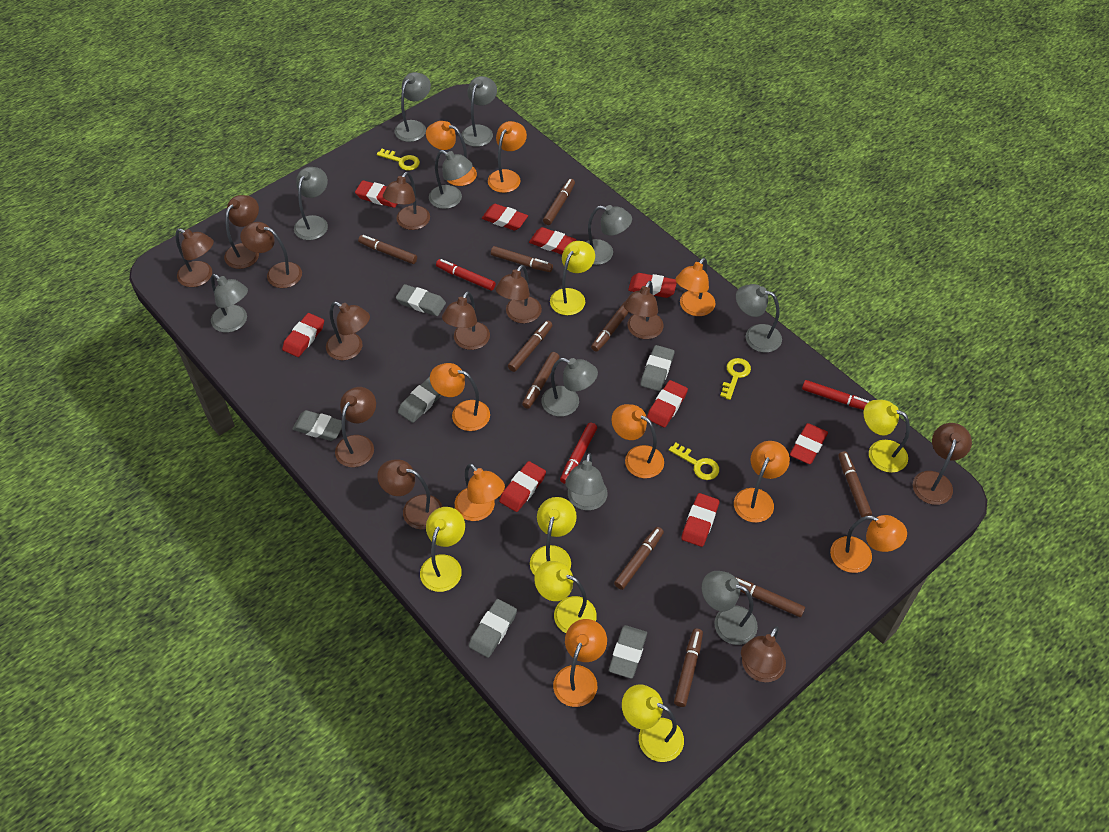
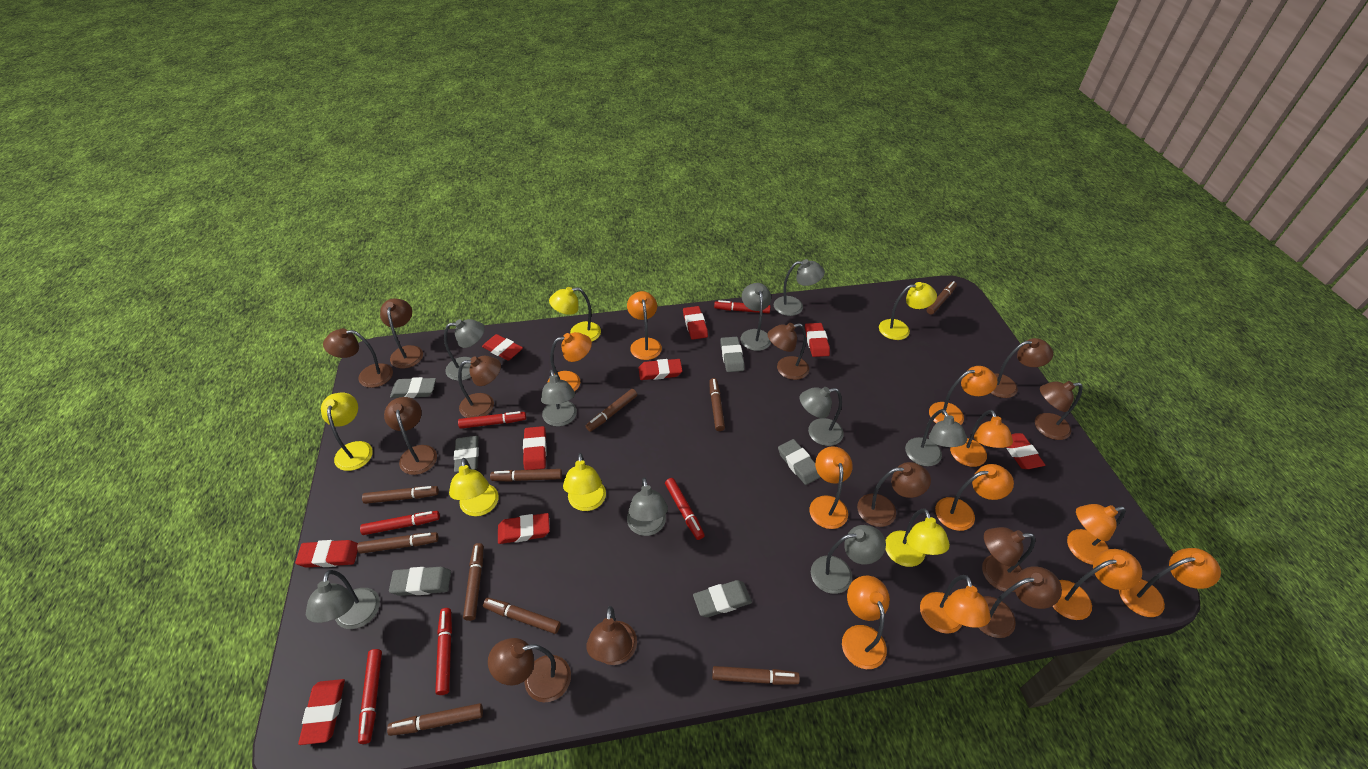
grey lamp: 10 -> 9
orange lamp: 9 -> 11
red marker: 3 -> 6
yellow key: 3 -> 0

